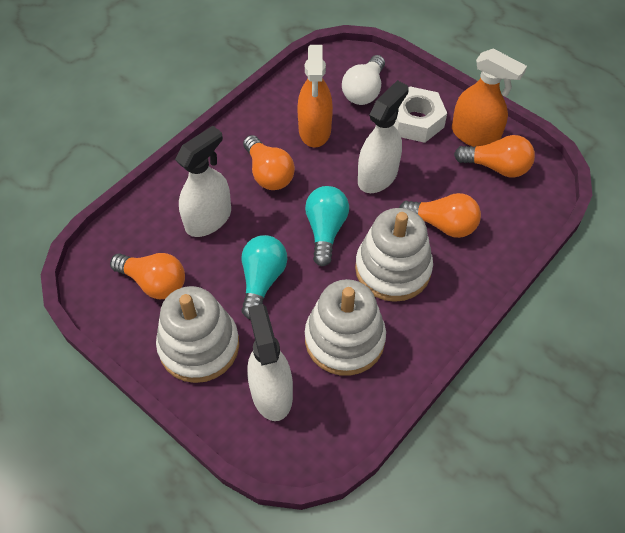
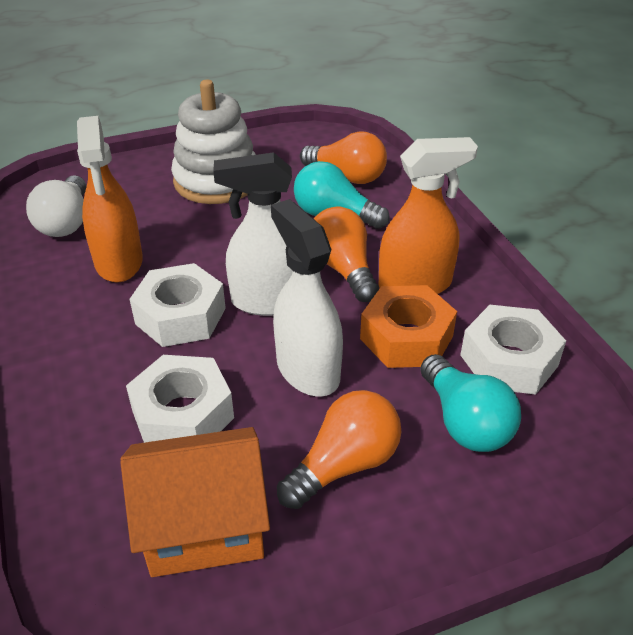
orange house: 0 -> 1
orange light bulb: 4 -> 3
orange nut: 0 -> 1
white nut: 1 -> 3
white spray bottle: 3 -> 2
white stacking toy: 3 -> 1

